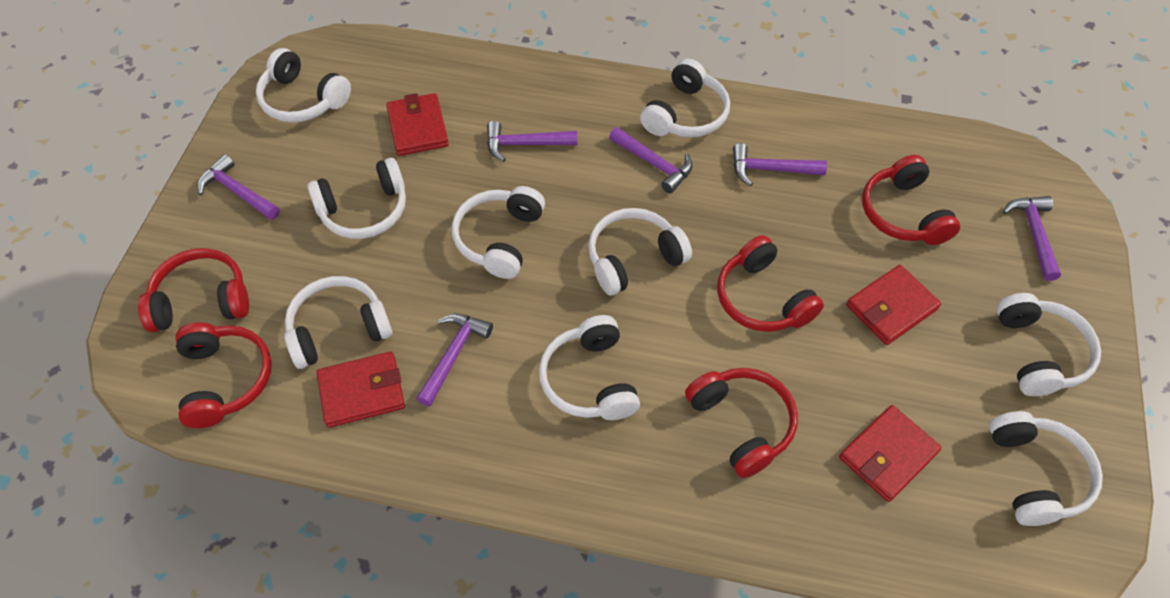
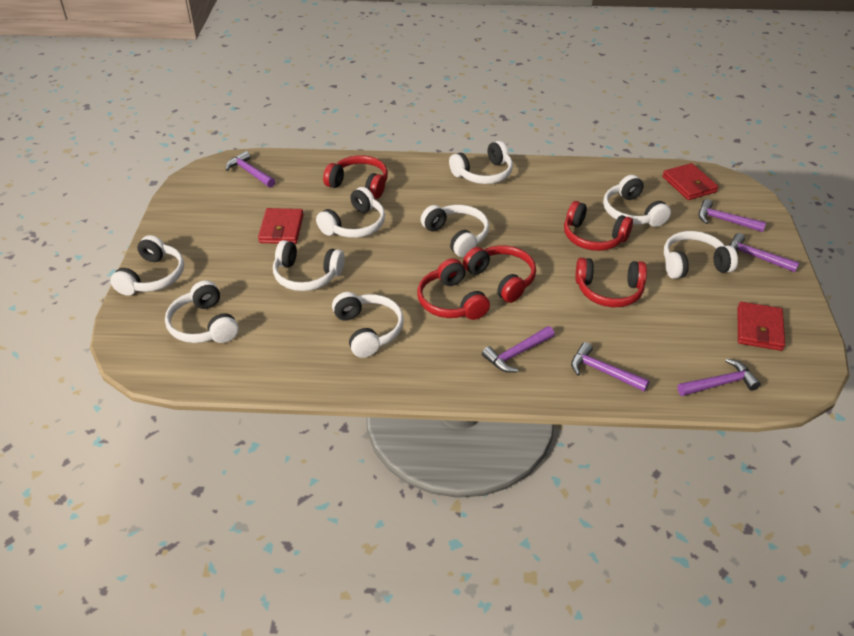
red wallet: 4 -> 3

